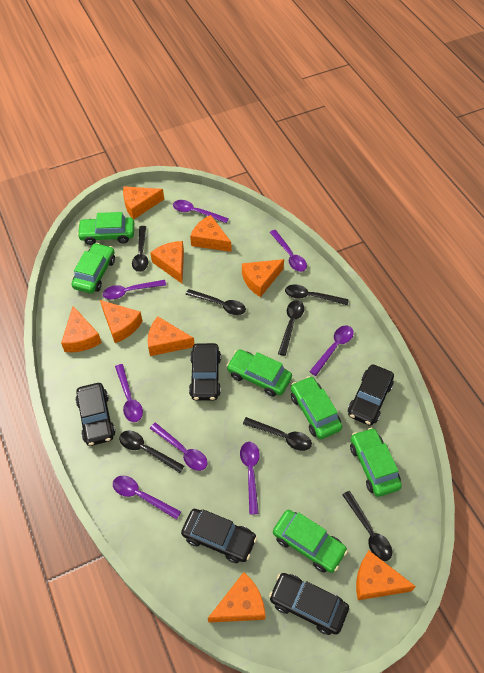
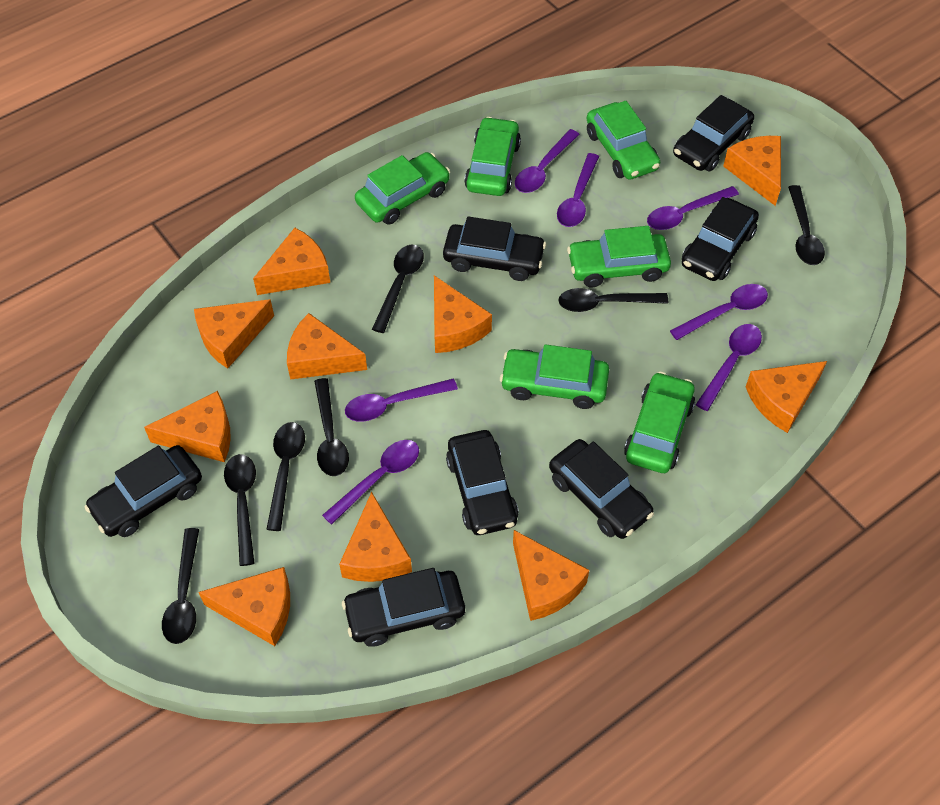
black car: 5 -> 7
orange cheese: 9 -> 10
purple spoon: 8 -> 7

